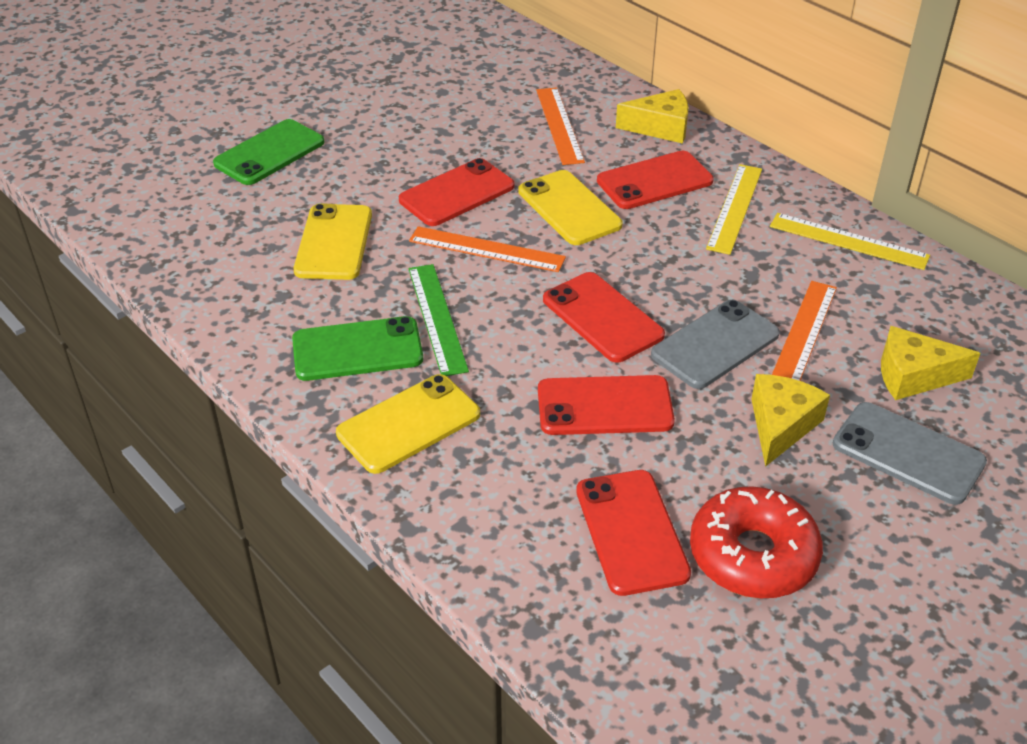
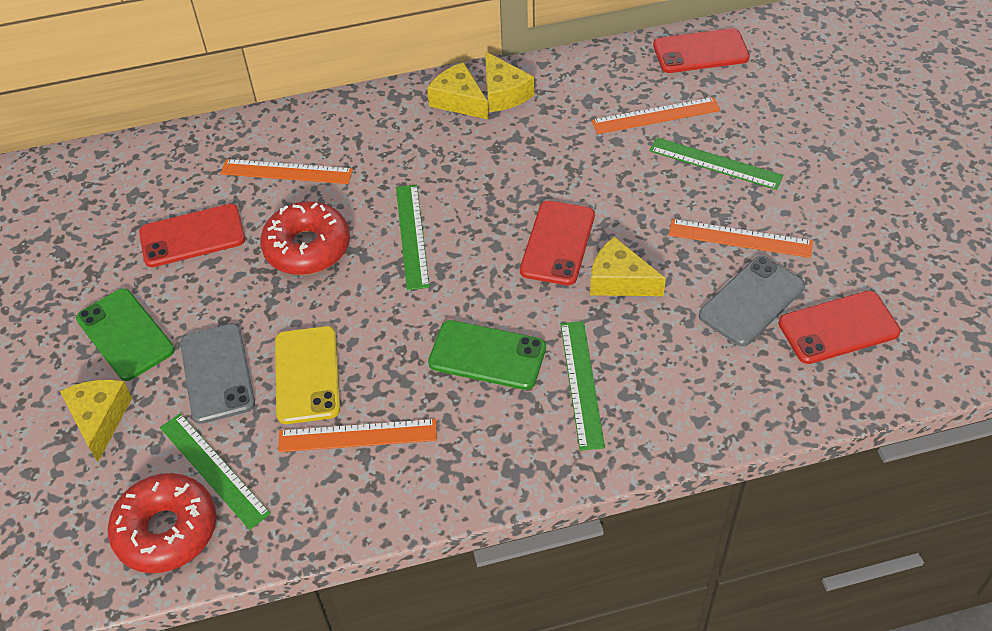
green ruler: 1 -> 4
orange ruler: 3 -> 4
red donut: 1 -> 2
red phone: 5 -> 4
yellow cheese: 3 -> 4
yellow phone: 3 -> 1
yellow ruler: 2 -> 0

